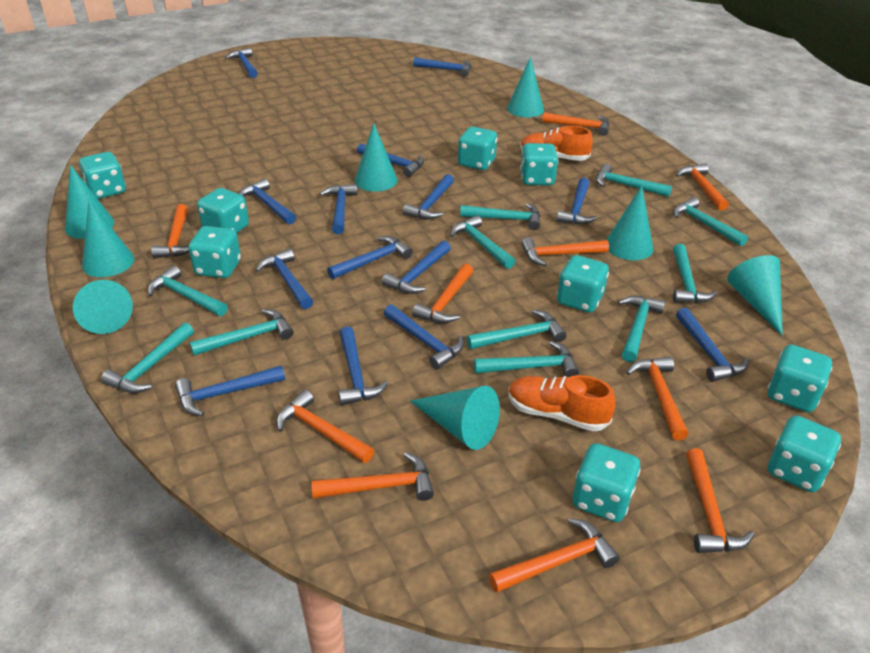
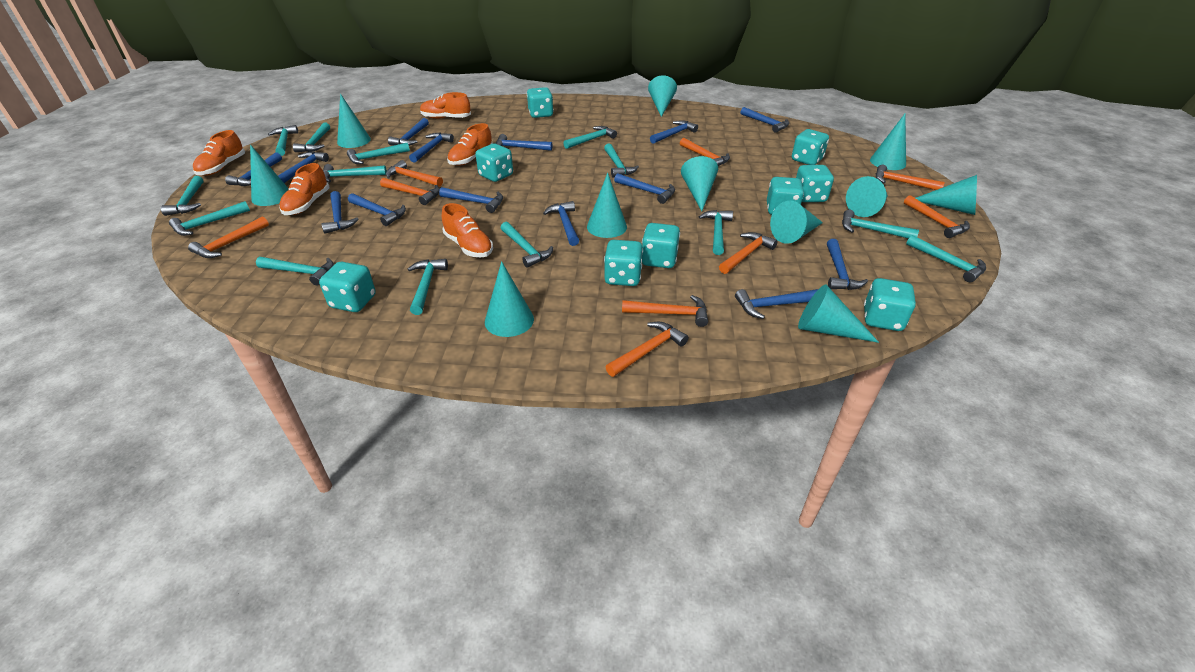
orange hammer: 10 -> 9
orange shoe: 2 -> 5
turquoise cone: 8 -> 11
turquoise hammer: 11 -> 14

